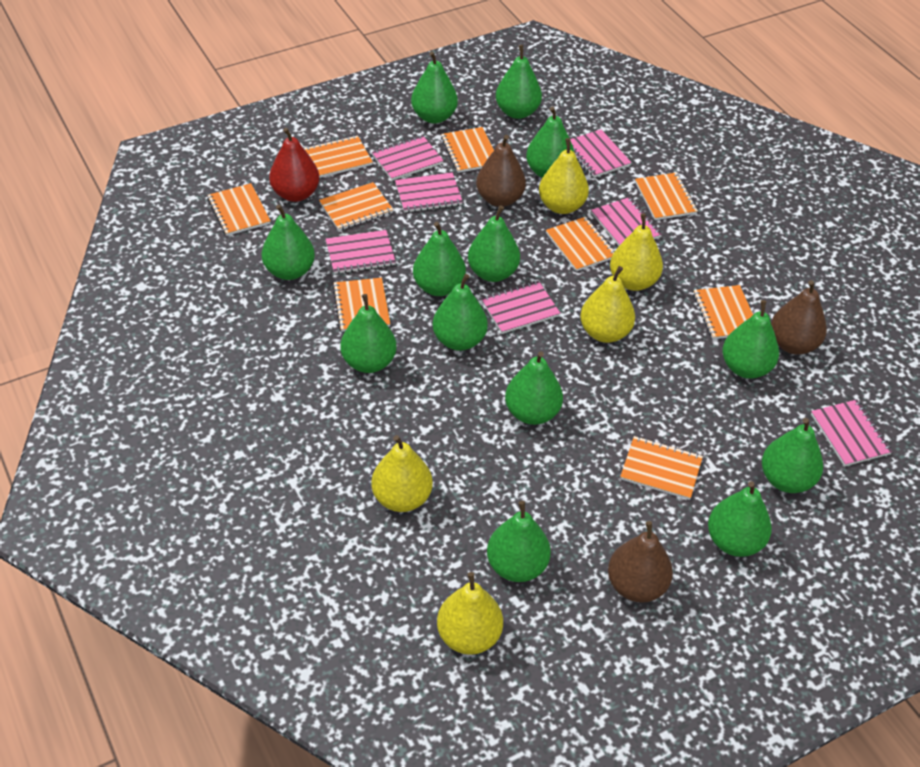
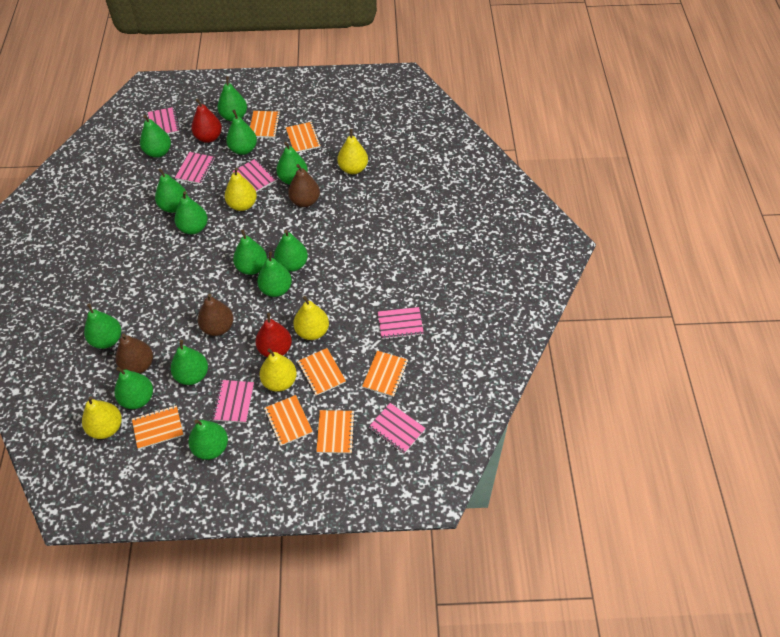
orange notebook: 9 -> 7
pink notebook: 7 -> 6
red pear: 1 -> 2

